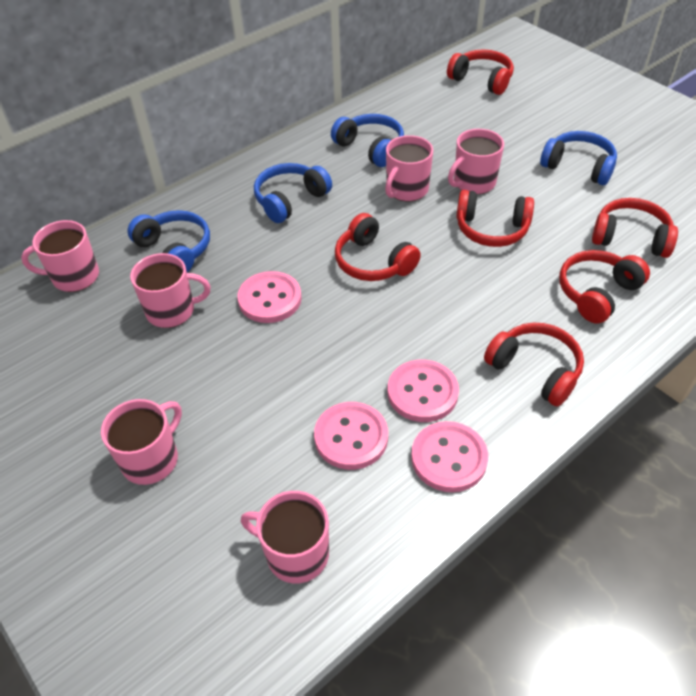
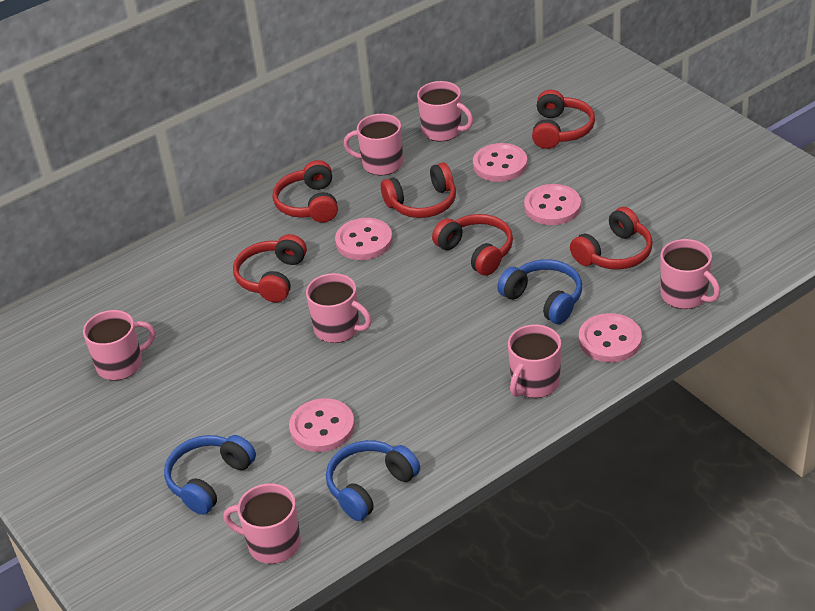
blue headphones: 4 -> 3
pink button: 4 -> 5
pink mug: 6 -> 7

